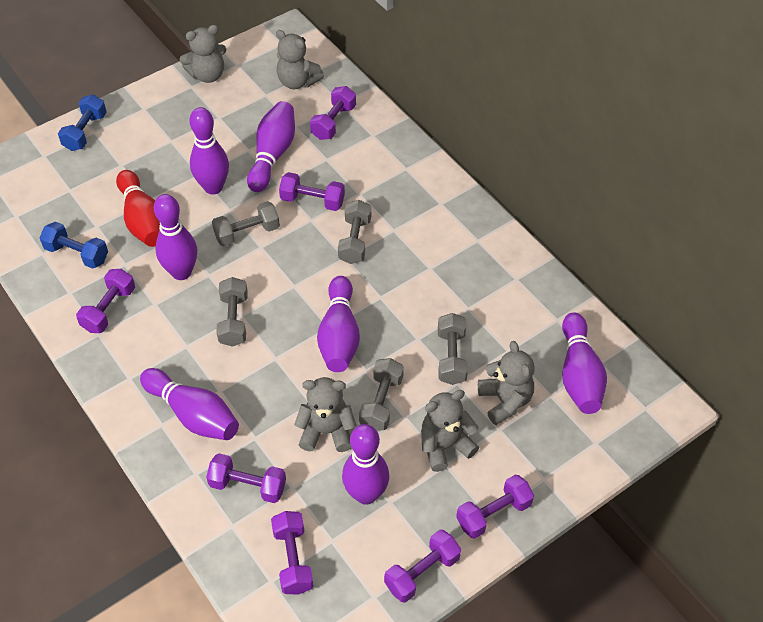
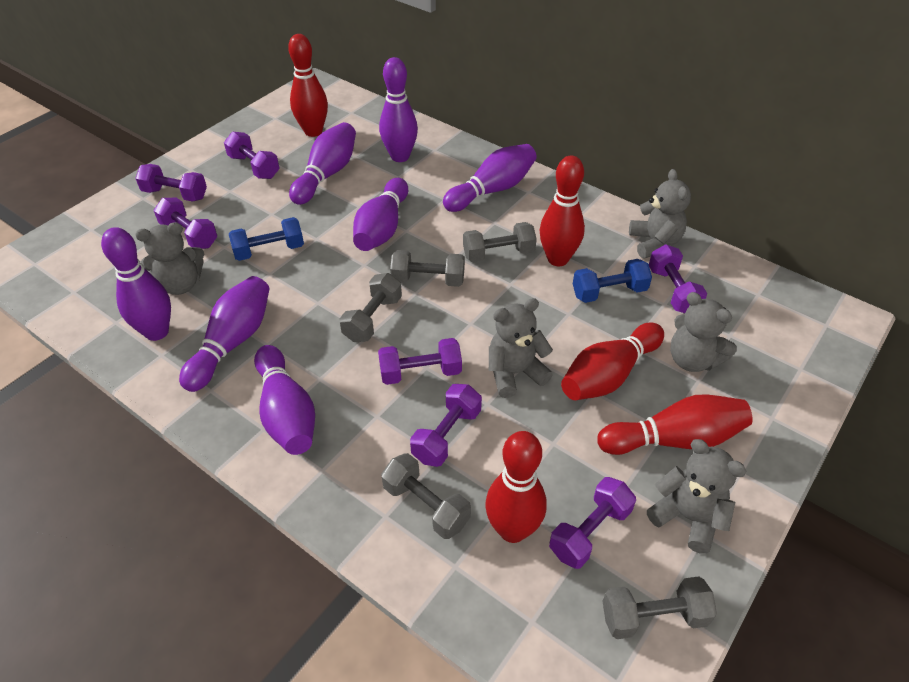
red bowling pin: 1 -> 5

